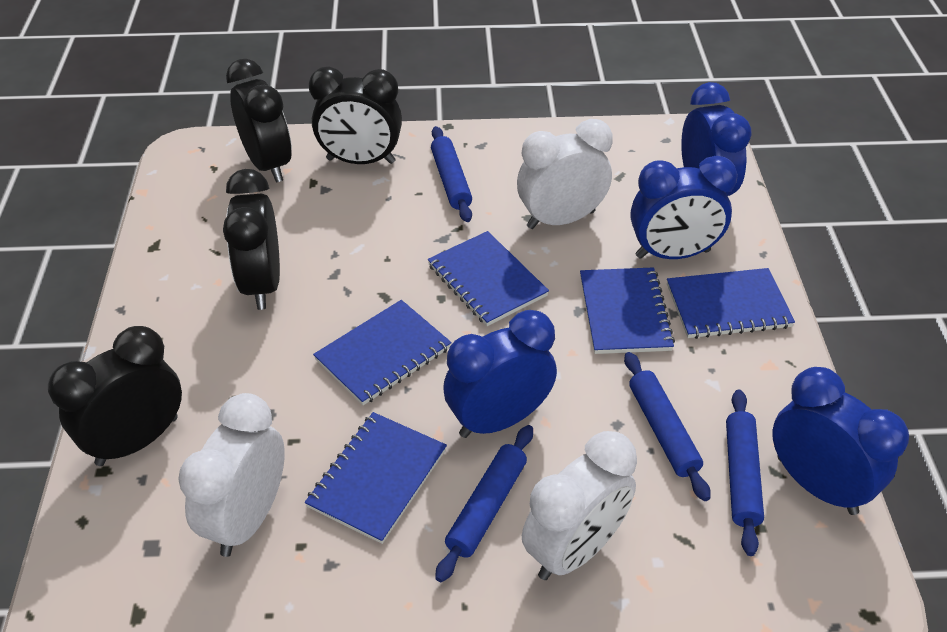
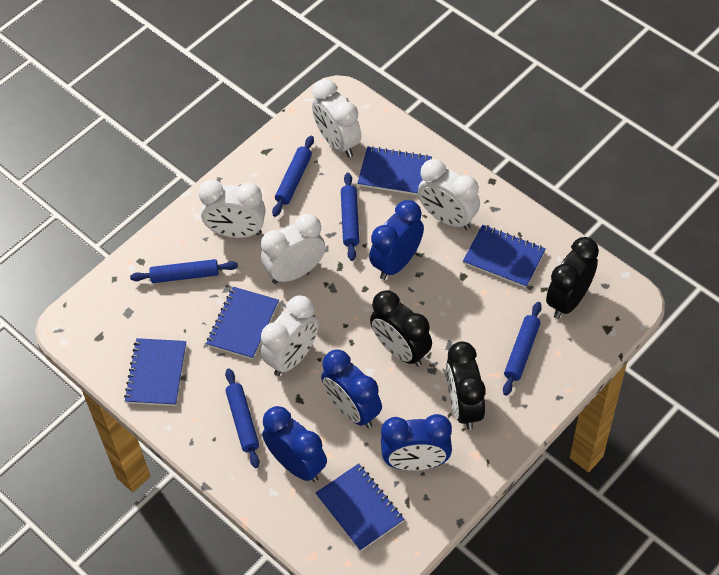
black clock: 4 -> 3
blue rolling pin: 4 -> 5
white clock: 3 -> 5

